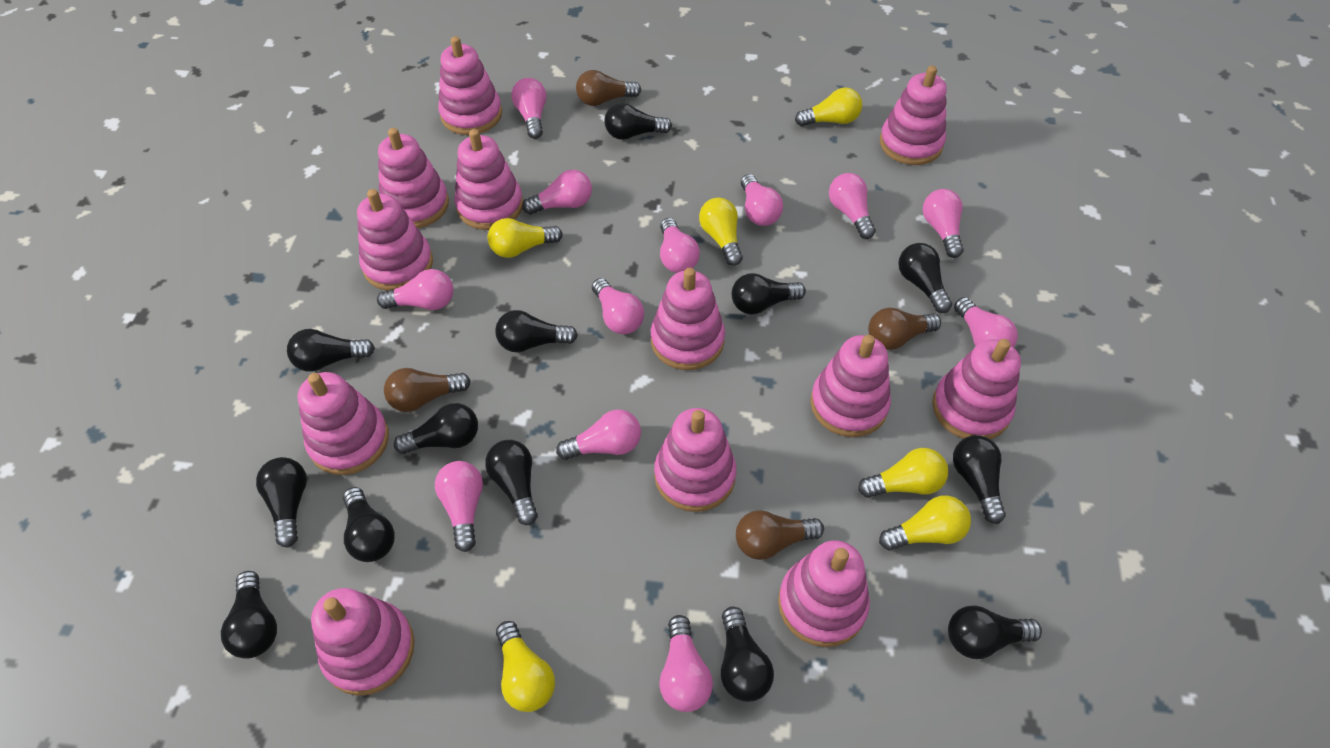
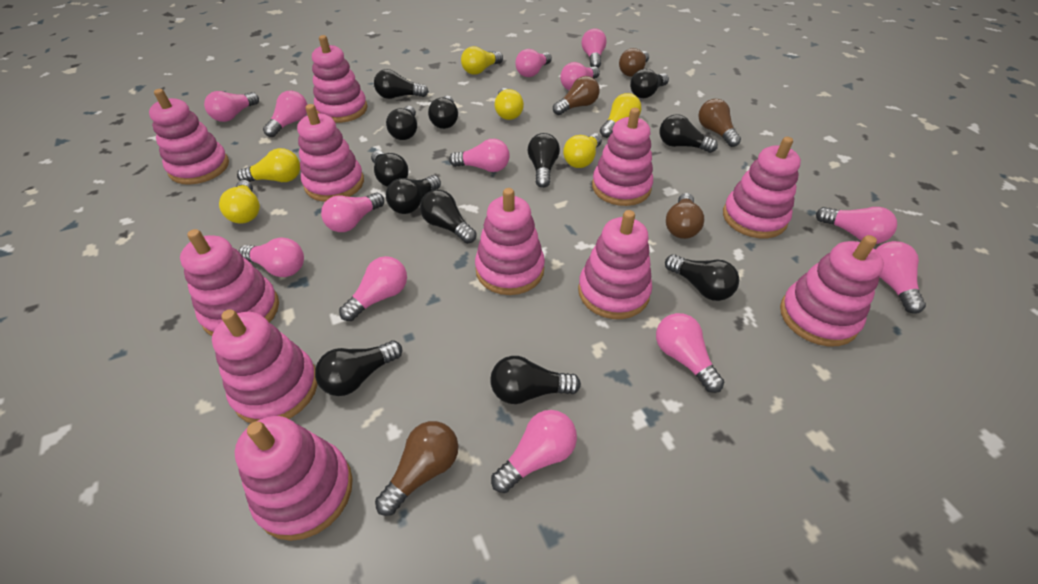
black light bulb: 13 -> 12
brown light bulb: 4 -> 5
pink light bulb: 12 -> 13
pink stacking toy: 12 -> 11

